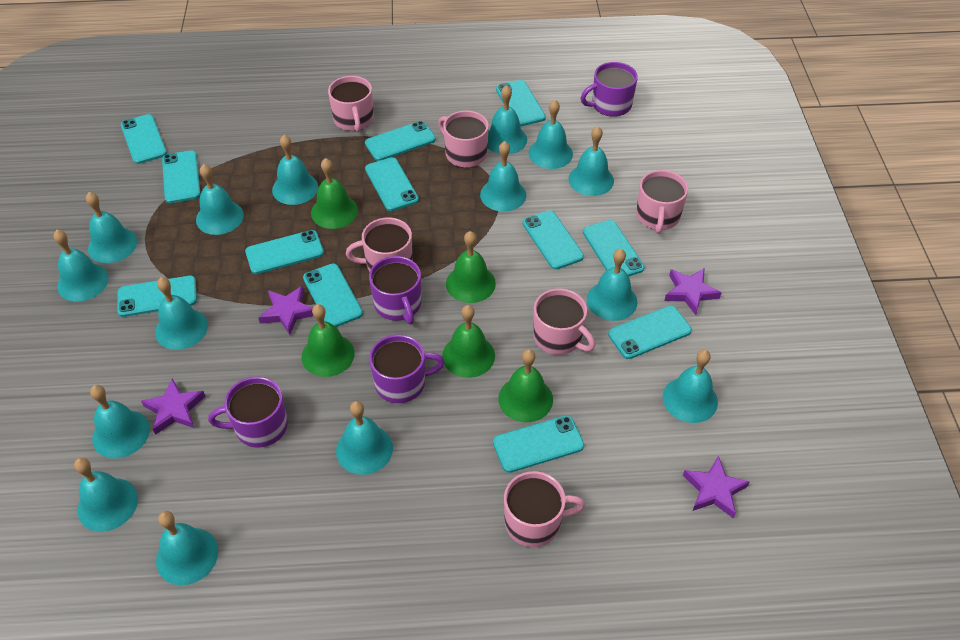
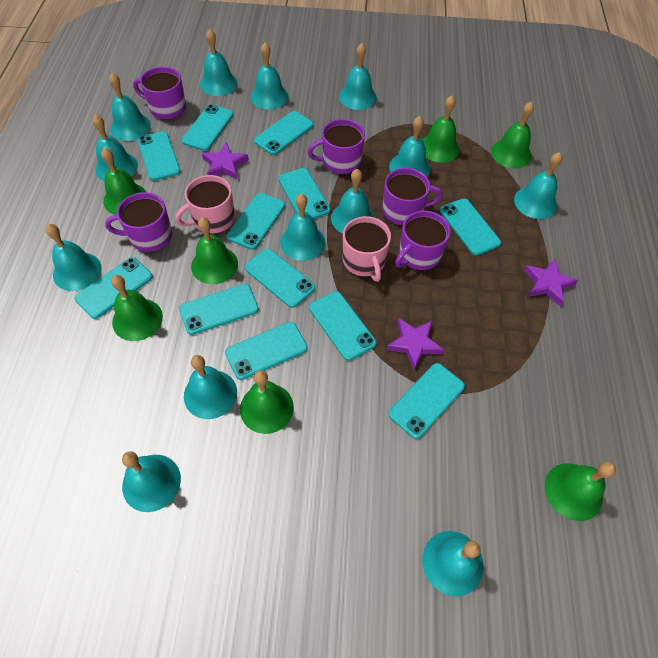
green bell: 5 -> 7
pink mug: 6 -> 2
purple mug: 4 -> 5
purple star: 4 -> 3
turquoise bell: 15 -> 13

